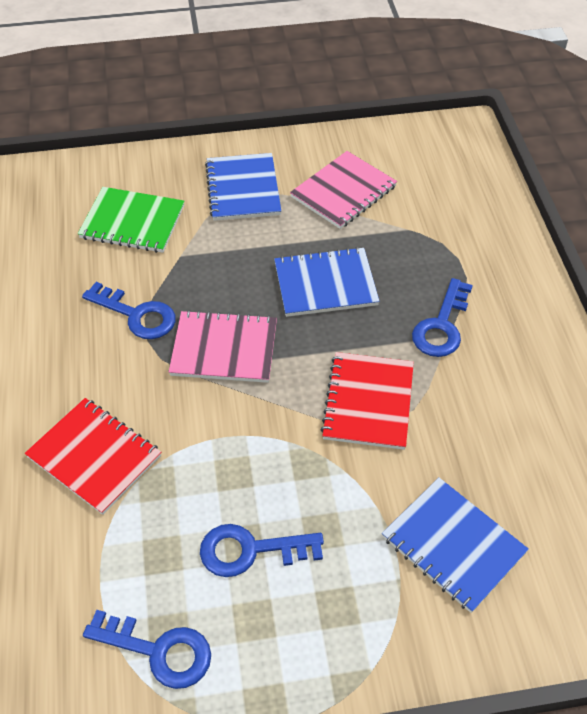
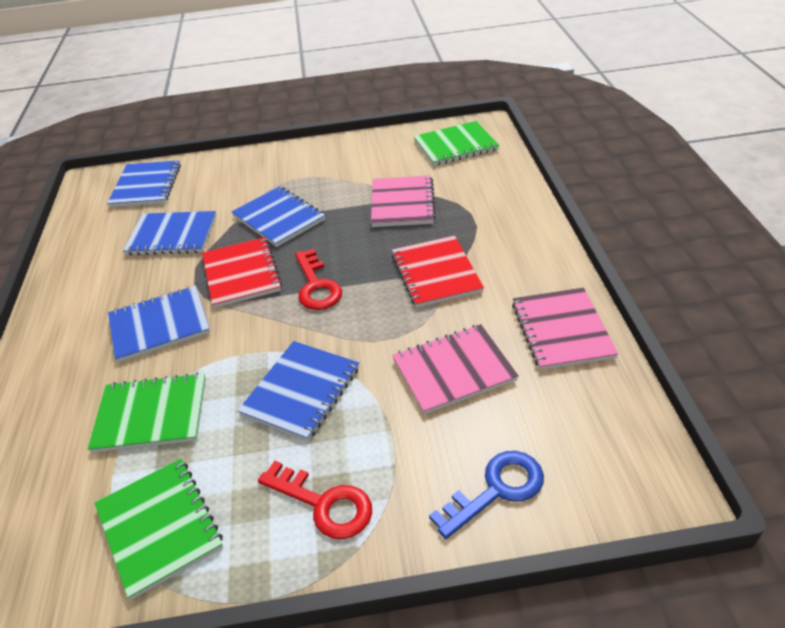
blue key: 4 -> 1
blue notebook: 3 -> 5
green notebook: 1 -> 3
pink notebook: 2 -> 3
red key: 0 -> 2

